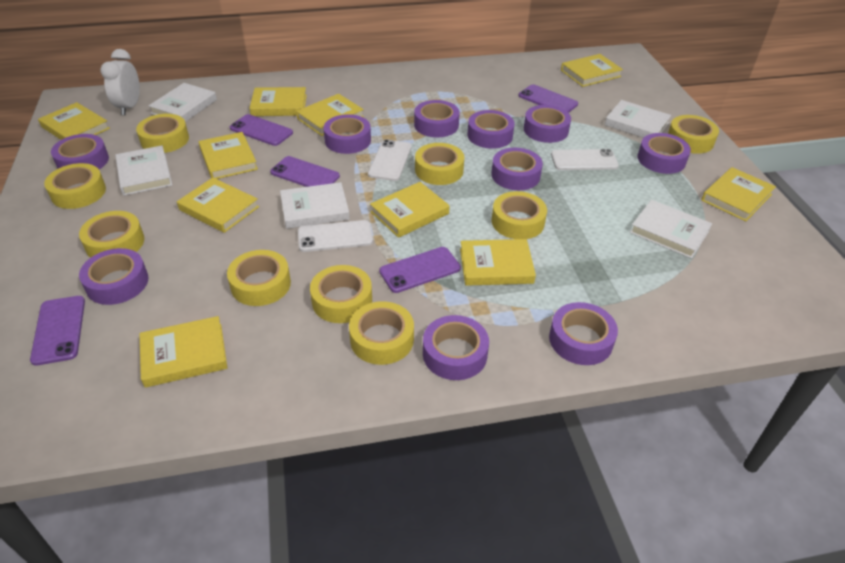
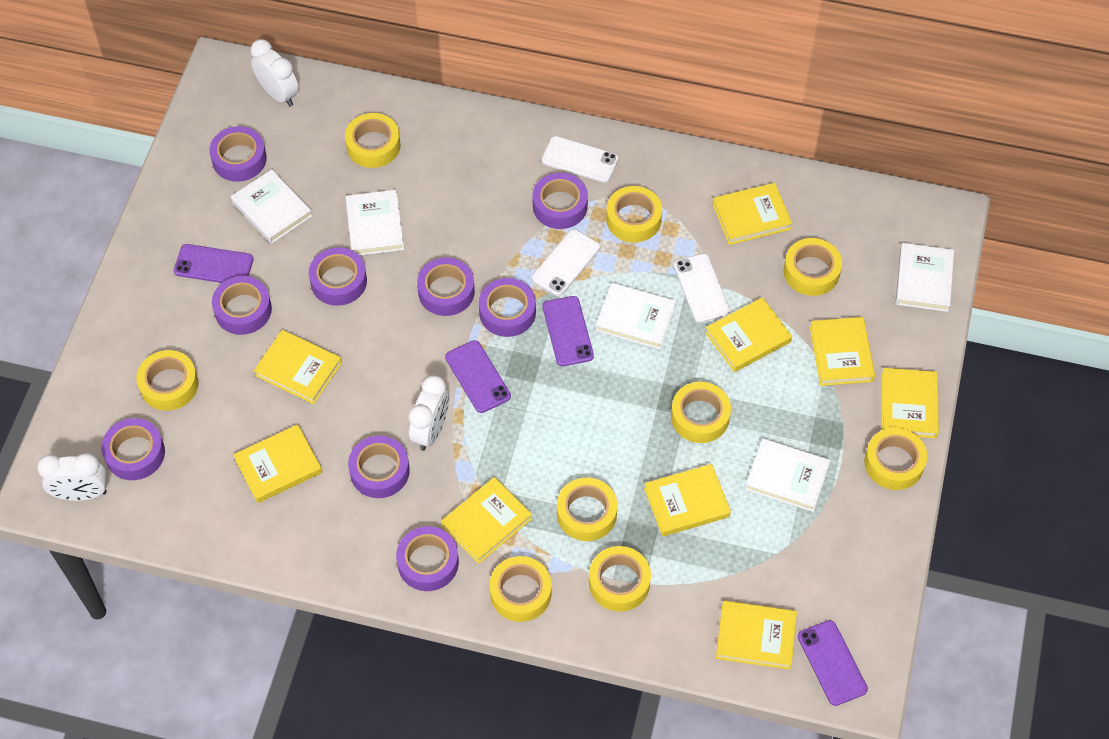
purple phone: 5 -> 4
purple tape: 10 -> 9
white clock: 1 -> 3
yellow book: 10 -> 9

